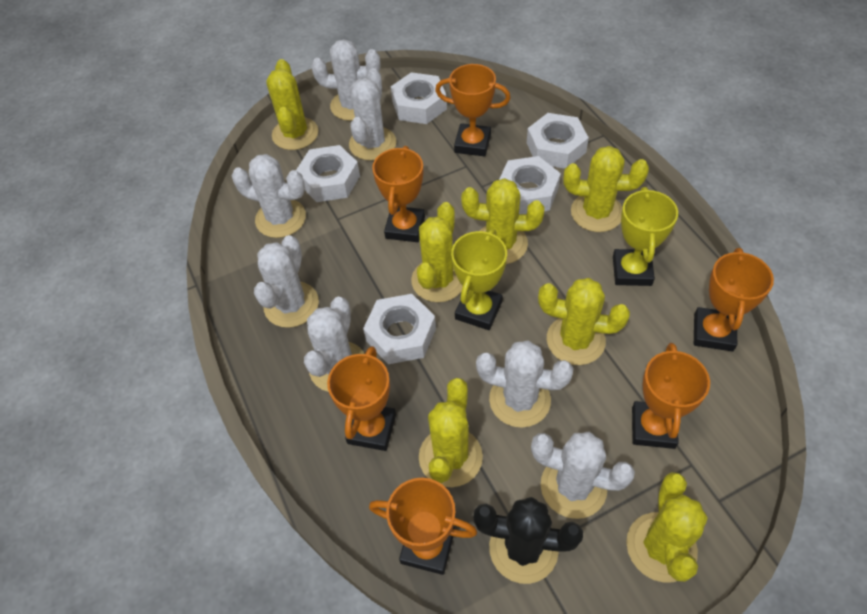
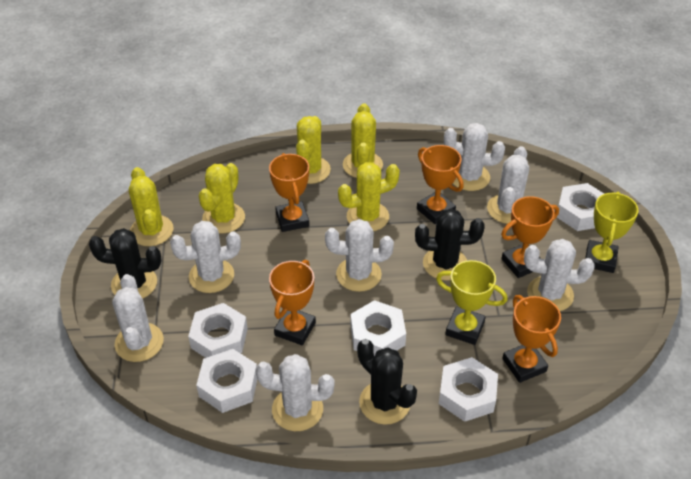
black cactus: 1 -> 3
orange trophy: 6 -> 5
yellow cactus: 7 -> 5

